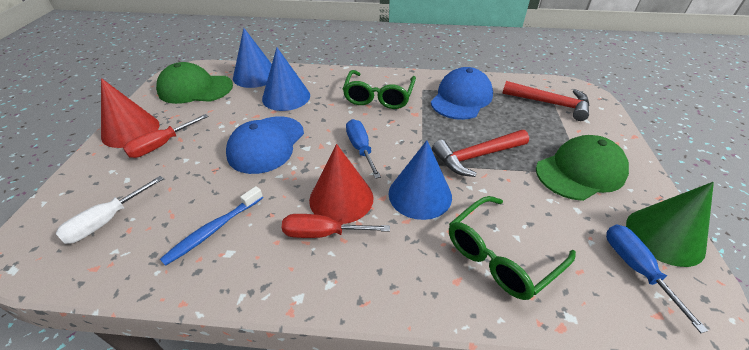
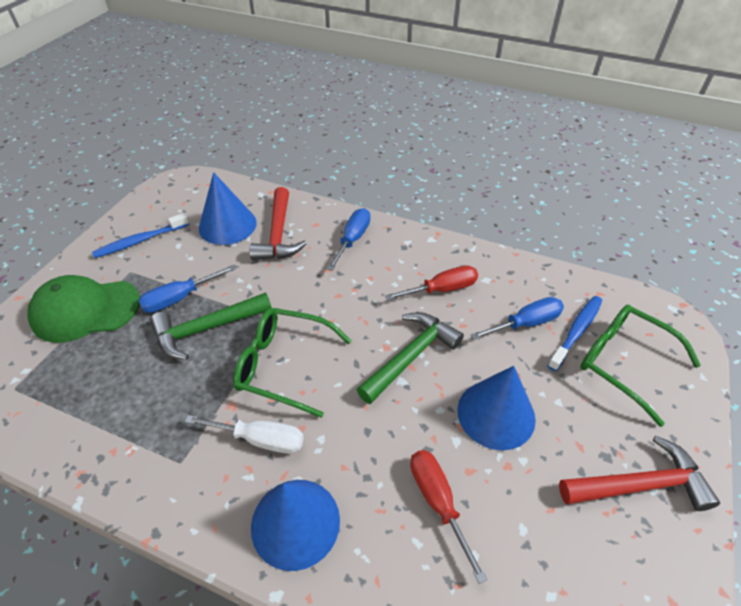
blue cap: 2 -> 0
blue screwdriver: 2 -> 3
blue toothbrush: 1 -> 2
green cap: 2 -> 1
green cone: 1 -> 0
green hammer: 0 -> 2
red cone: 2 -> 0

